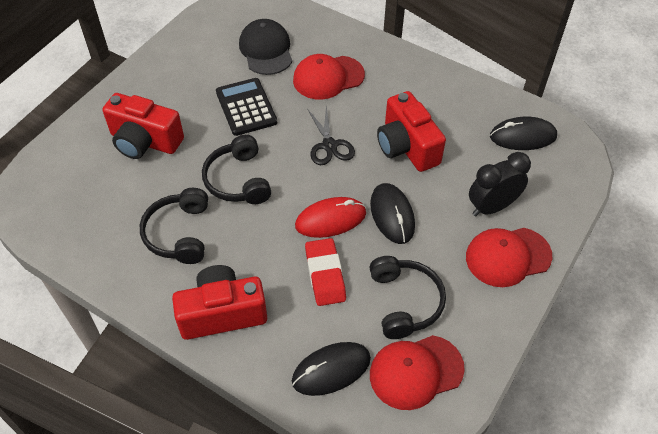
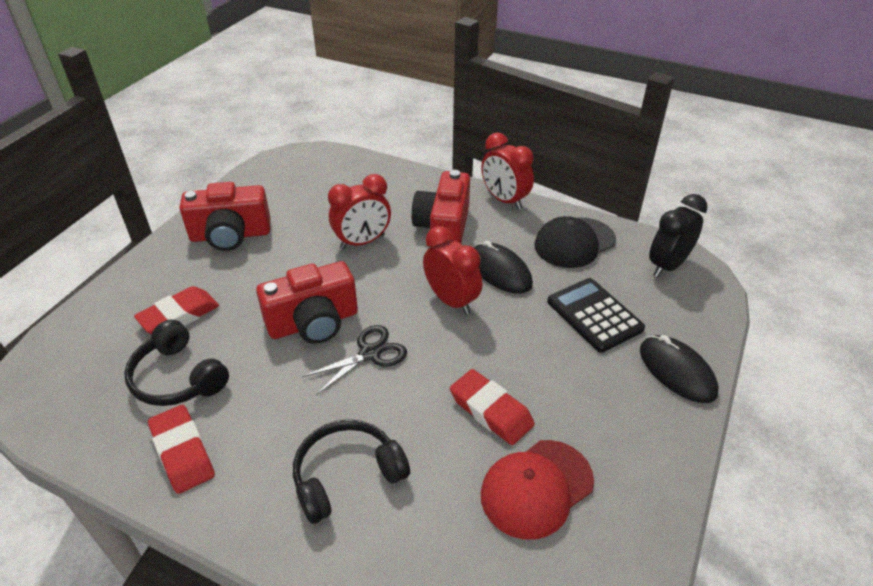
black headphones: 3 -> 2
black mouse: 3 -> 2
red cap: 3 -> 1
red clock: 0 -> 3
red eraser: 1 -> 3
red mouse: 1 -> 0

